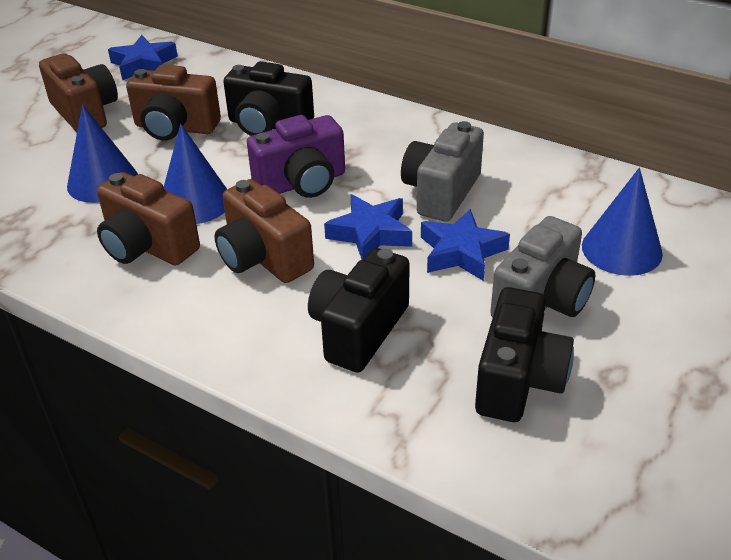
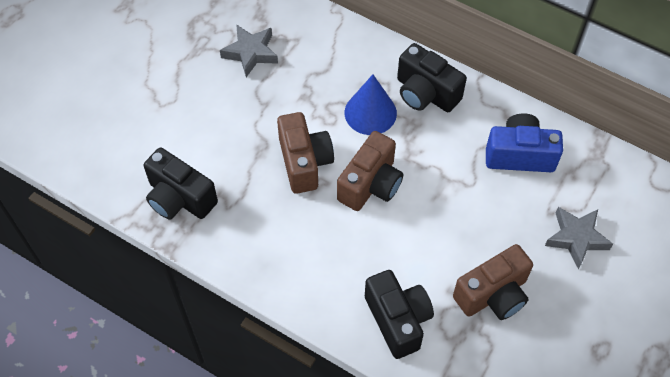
blue camera: 0 -> 1
blue cone: 3 -> 1
blue star: 3 -> 0
brown camera: 4 -> 3
grey camera: 2 -> 0
grey star: 0 -> 2
purple camera: 1 -> 0

